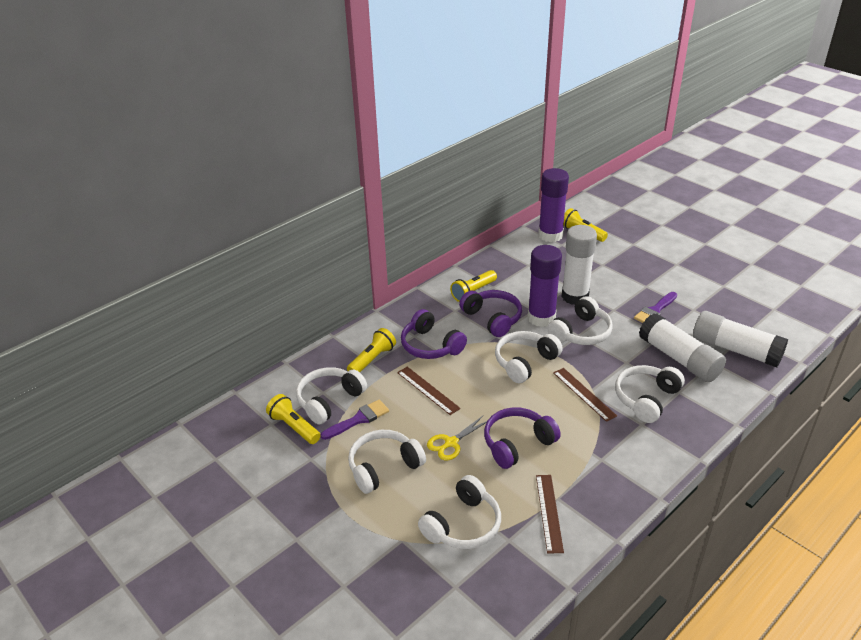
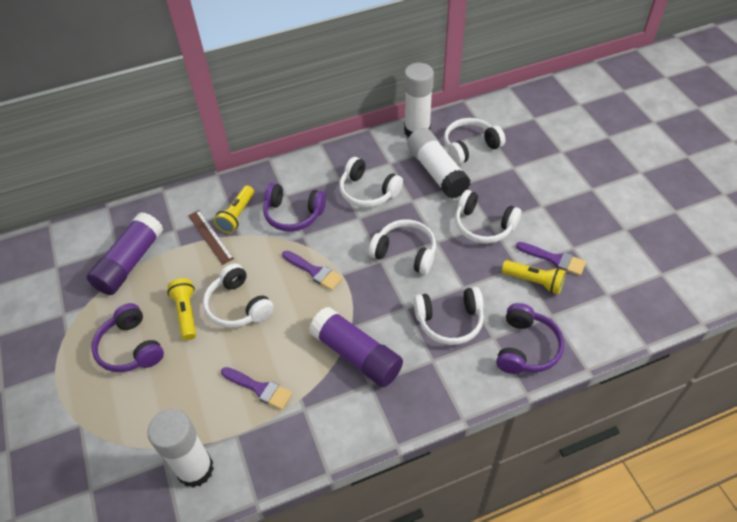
brown ruler: 3 -> 1
purple brush: 2 -> 3
yellow flashlight: 4 -> 3
yellow scissors: 1 -> 0

